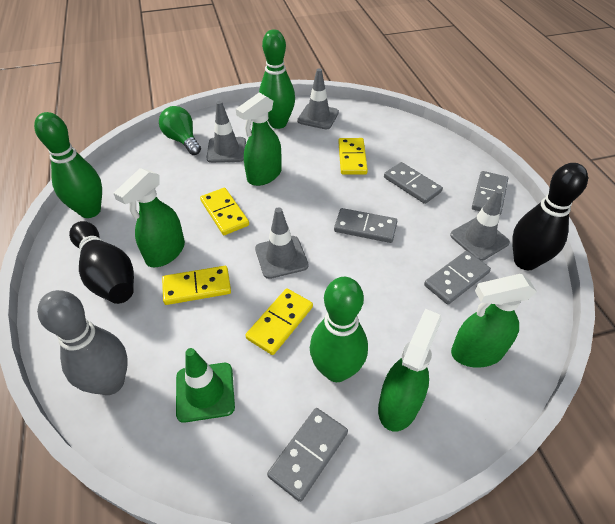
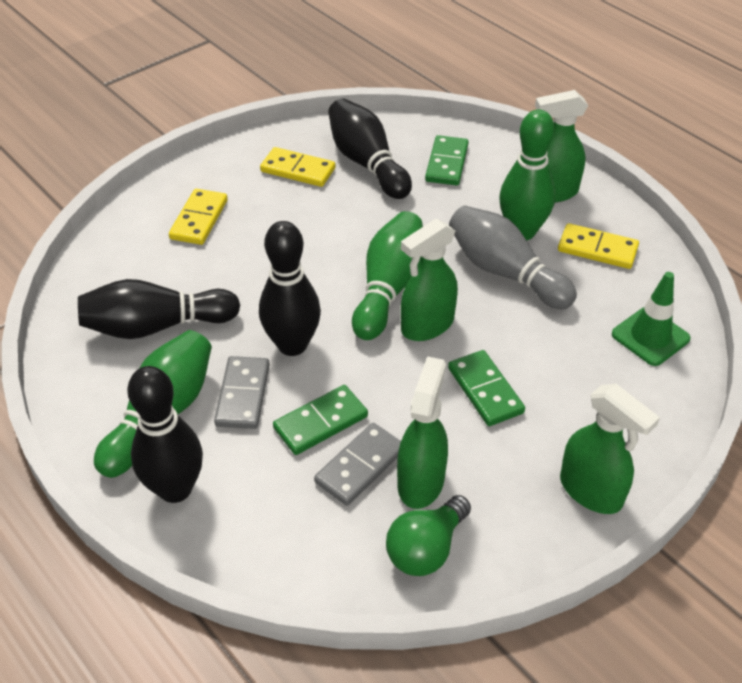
black bowling pin: 2 -> 4
green domino: 0 -> 3
grey domino: 5 -> 2
grey traffic cone: 4 -> 0
yellow domino: 4 -> 3

